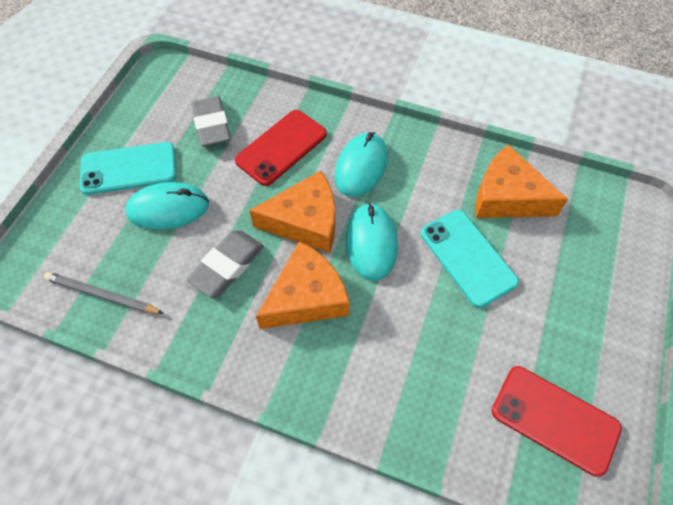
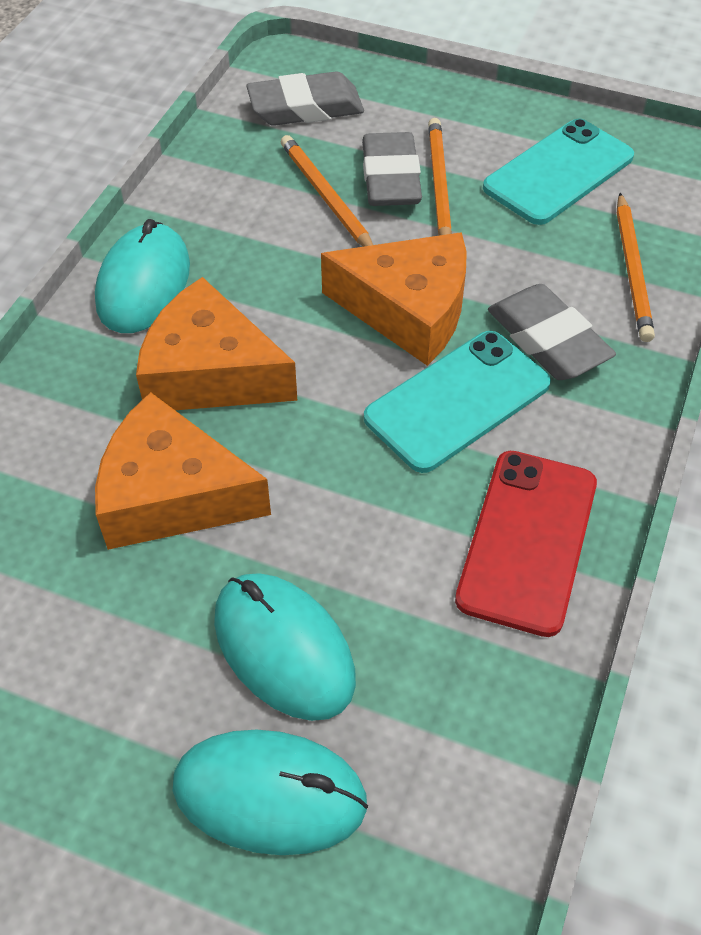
grey eraser: 2 -> 3
grey pencil: 1 -> 0
orange pencil: 0 -> 3
red phone: 2 -> 1

